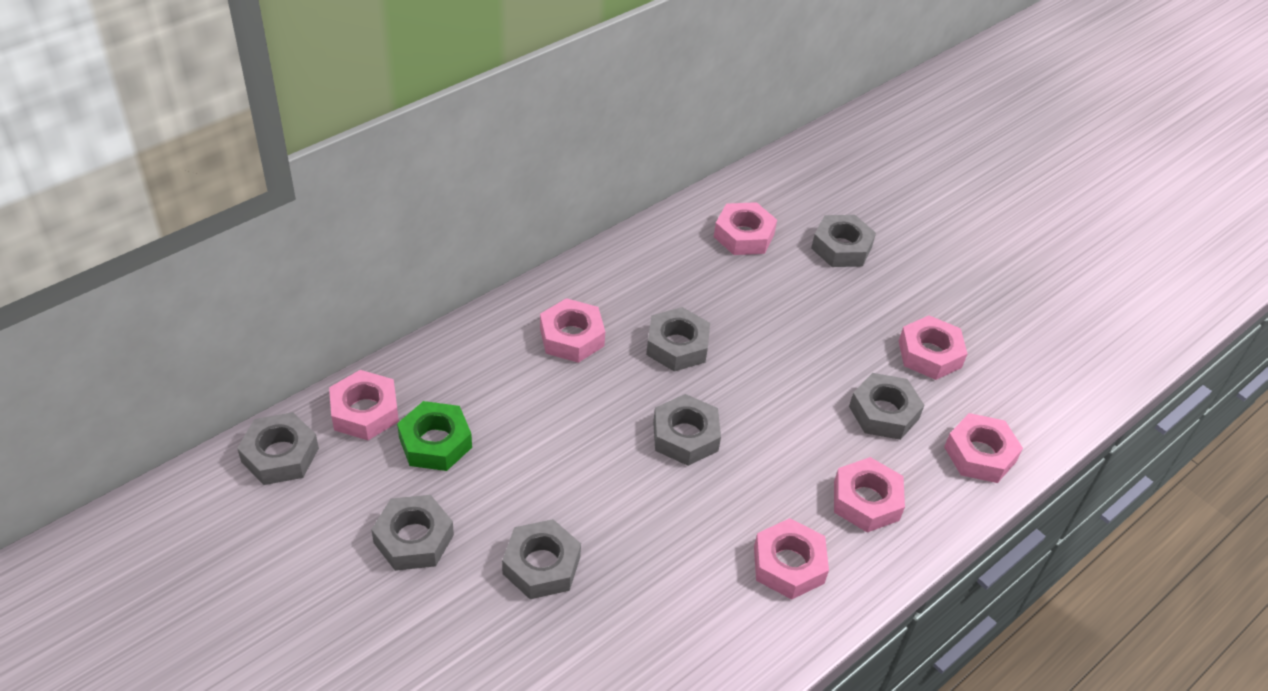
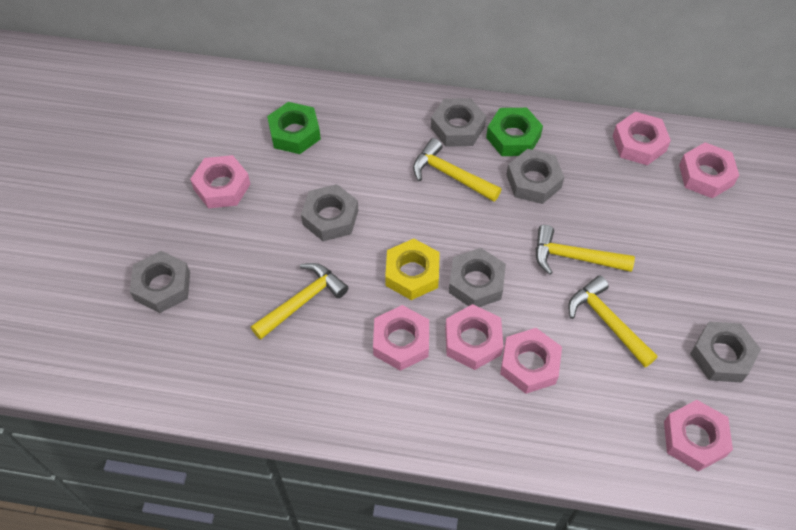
green nut: 1 -> 2
grey nut: 7 -> 6
yellow hammer: 0 -> 4
yellow nut: 0 -> 1

